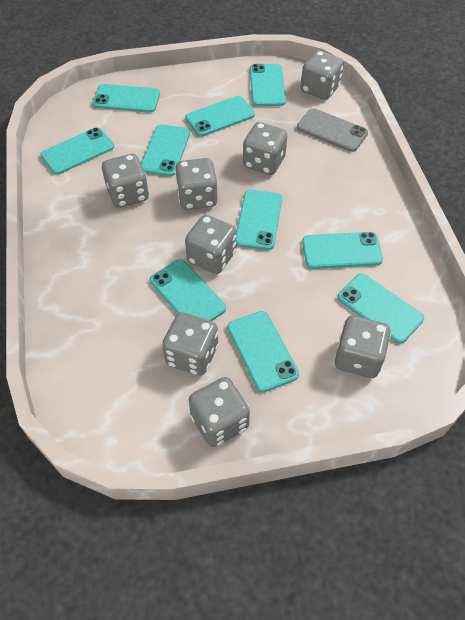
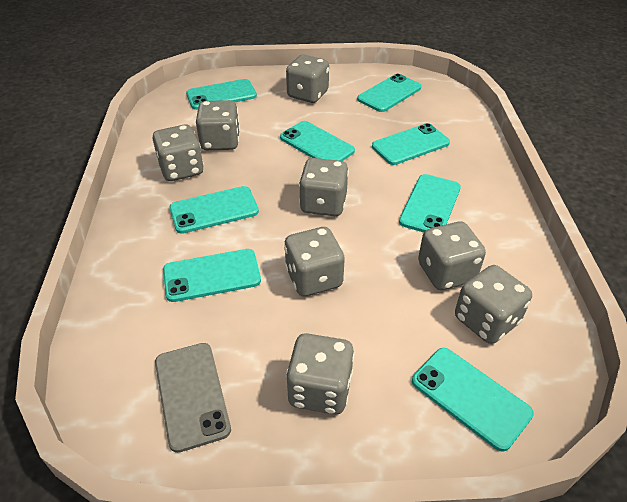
turquoise phone: 10 -> 8

